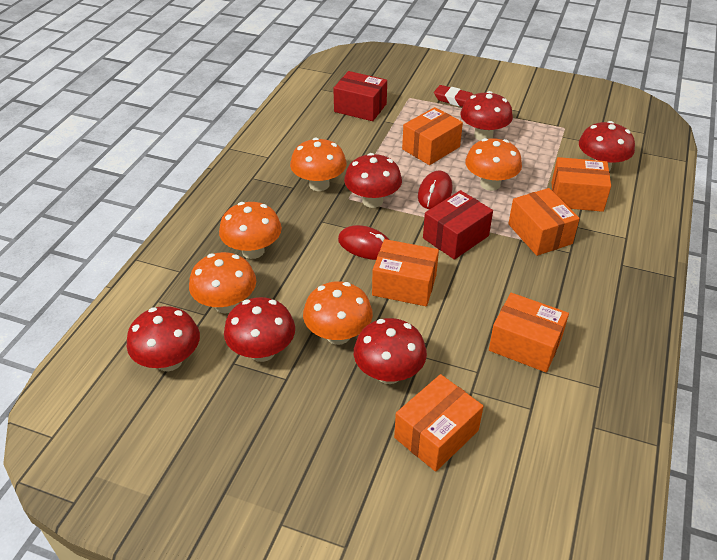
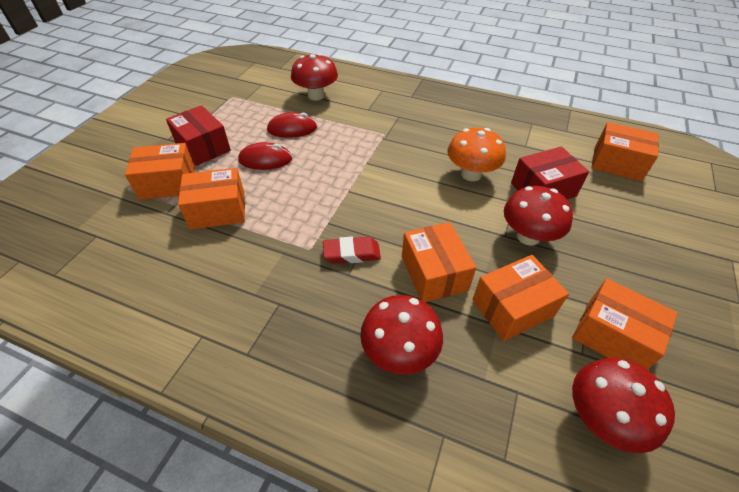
orange mushroom: 5 -> 1
red mushroom: 6 -> 4

